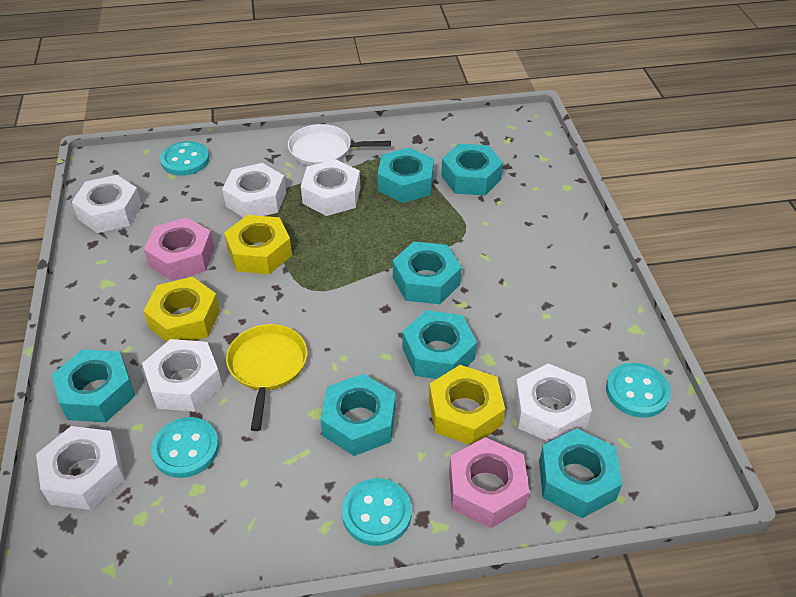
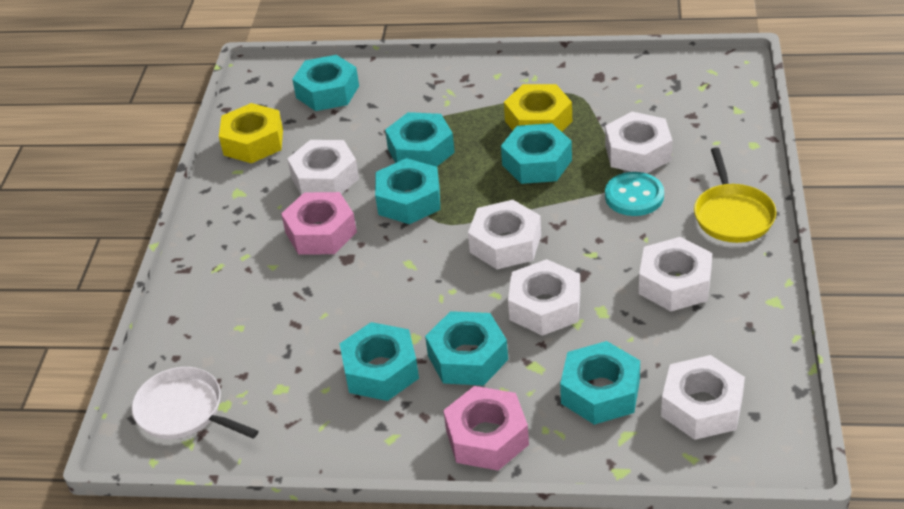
turquoise button: 4 -> 1
yellow nut: 3 -> 2

